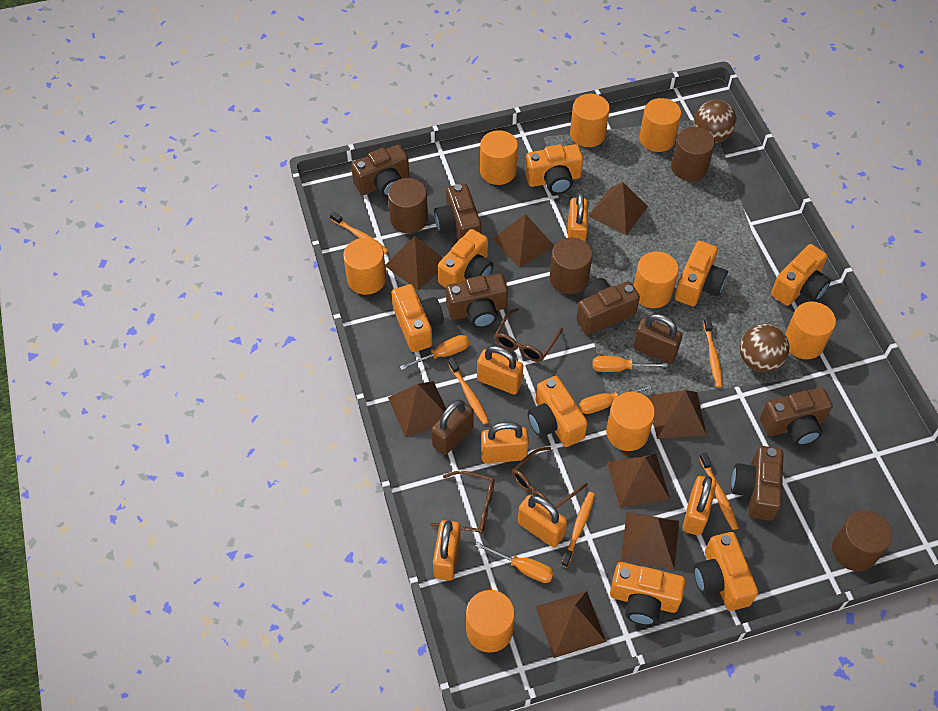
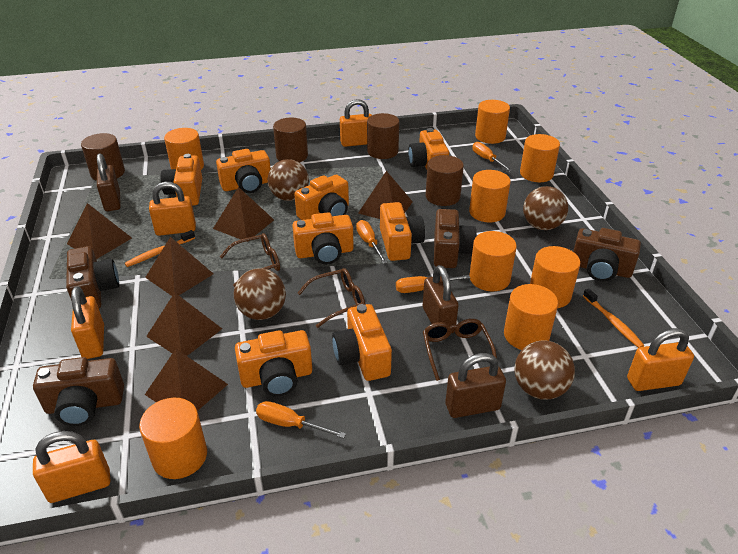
brown ball: 2 -> 4
brown camera: 6 -> 4
brown padlock: 2 -> 3
brown pyramid: 8 -> 6
orange padlock: 6 -> 5
orange toothbrush: 5 -> 2

